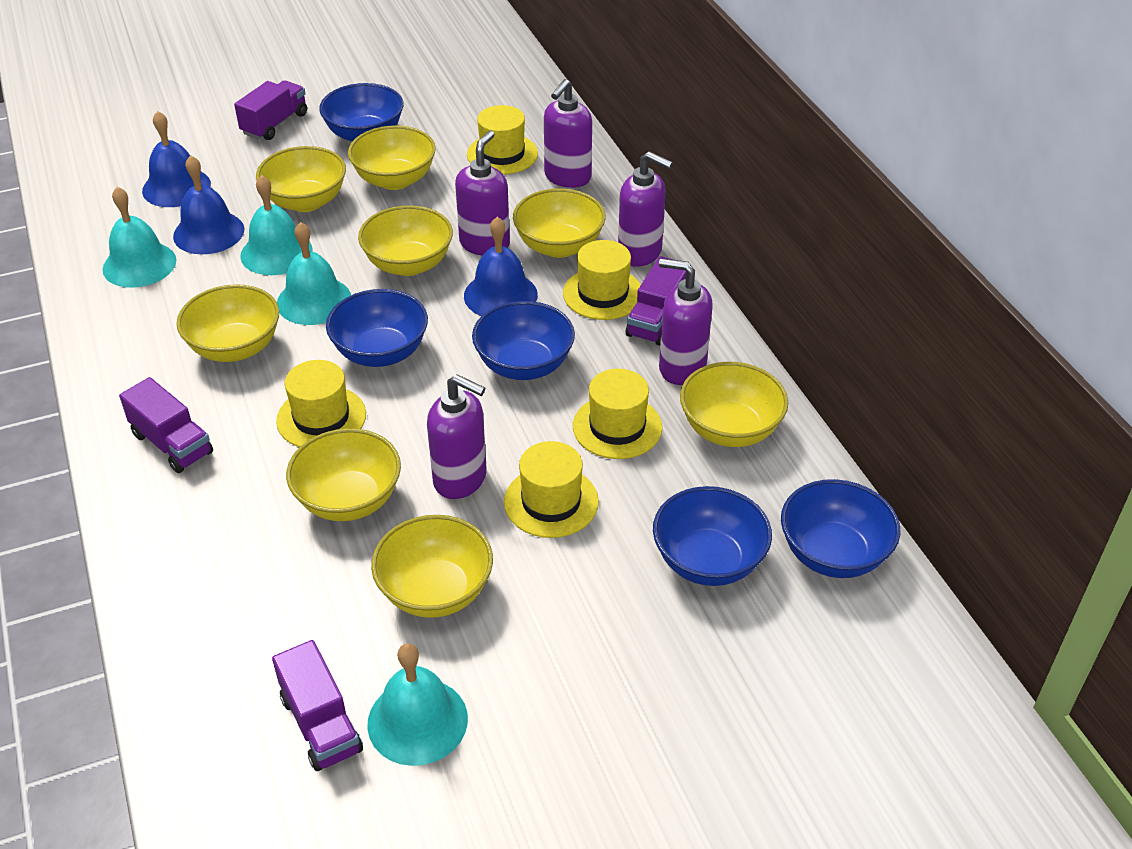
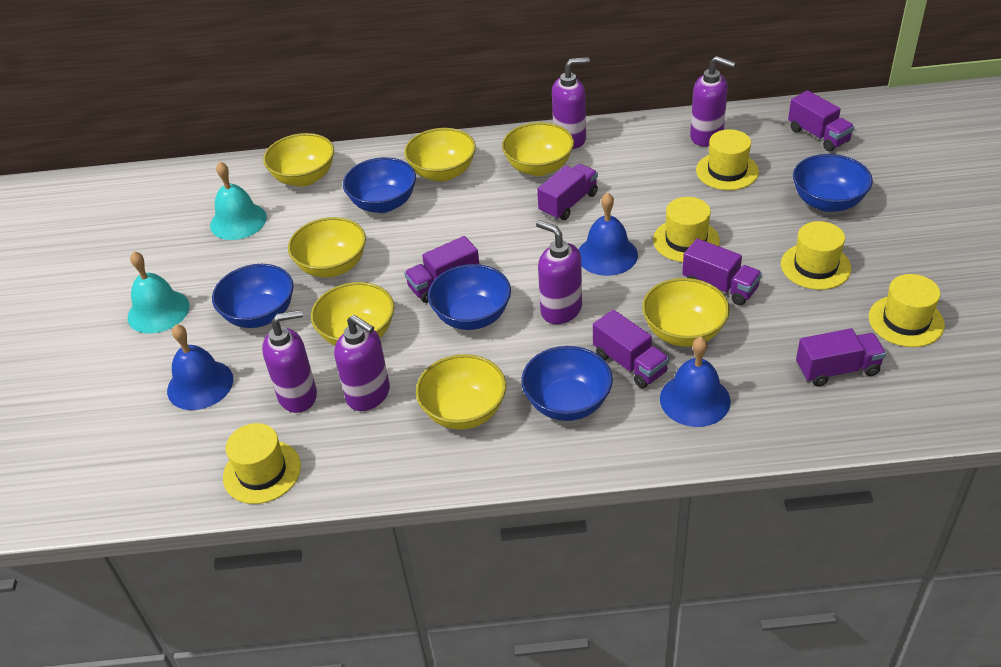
purple truck: 4 -> 6
turquoise bell: 4 -> 2
yellow bowl: 8 -> 7

